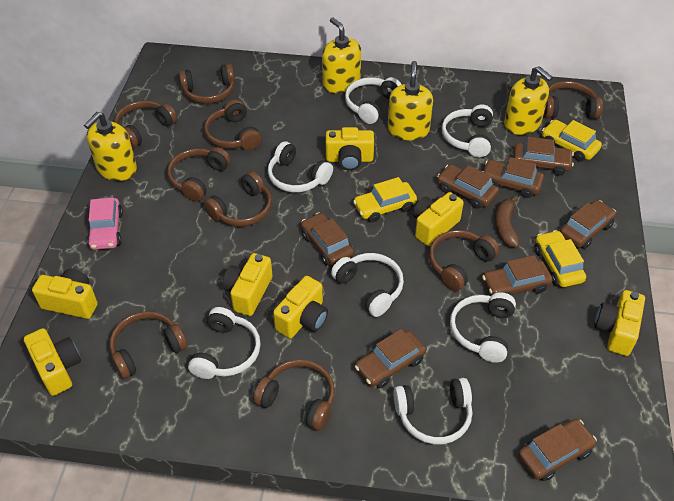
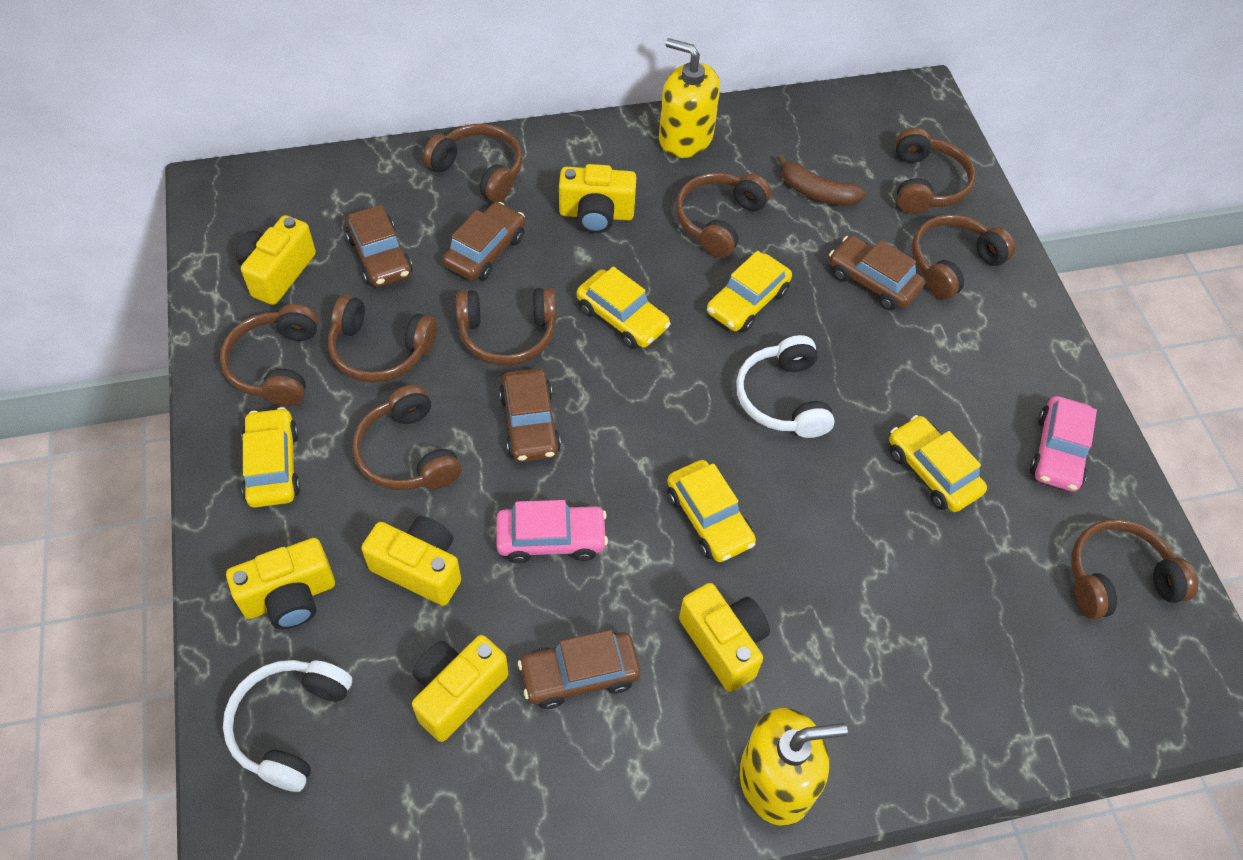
brown car: 8 -> 5
pink car: 1 -> 2
white headphones: 7 -> 2
yellow camera: 7 -> 6
yellow car: 3 -> 5
yellow soap dispenser: 4 -> 2

